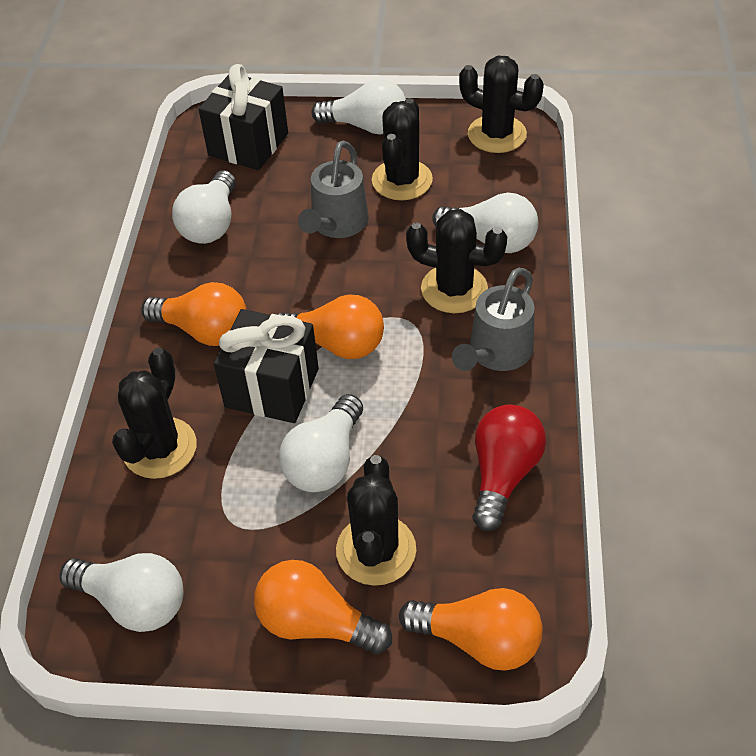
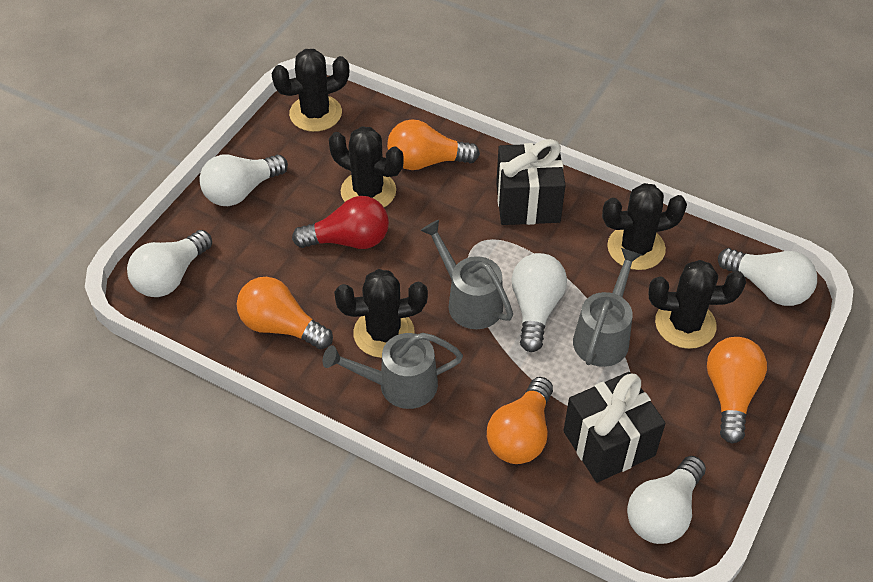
grey watering can: 2 -> 3

